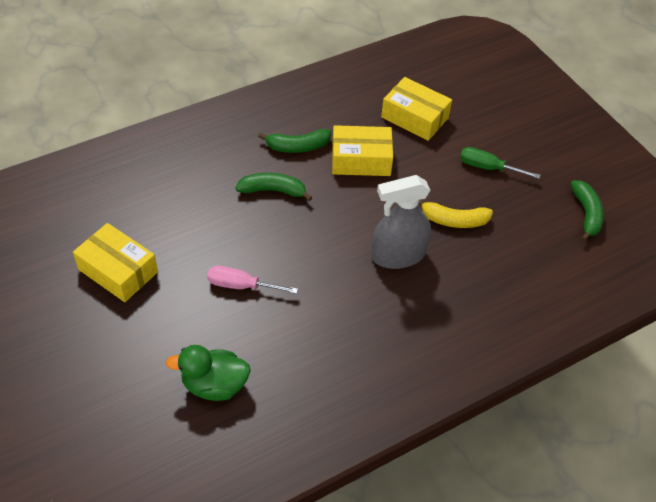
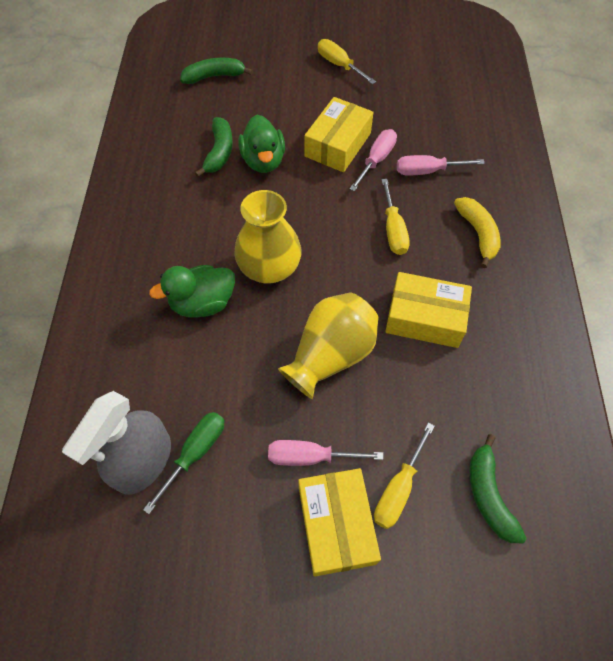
green duck: 1 -> 2
pink screwdriver: 1 -> 3
yellow screwdriver: 0 -> 3
yellow vase: 0 -> 2

